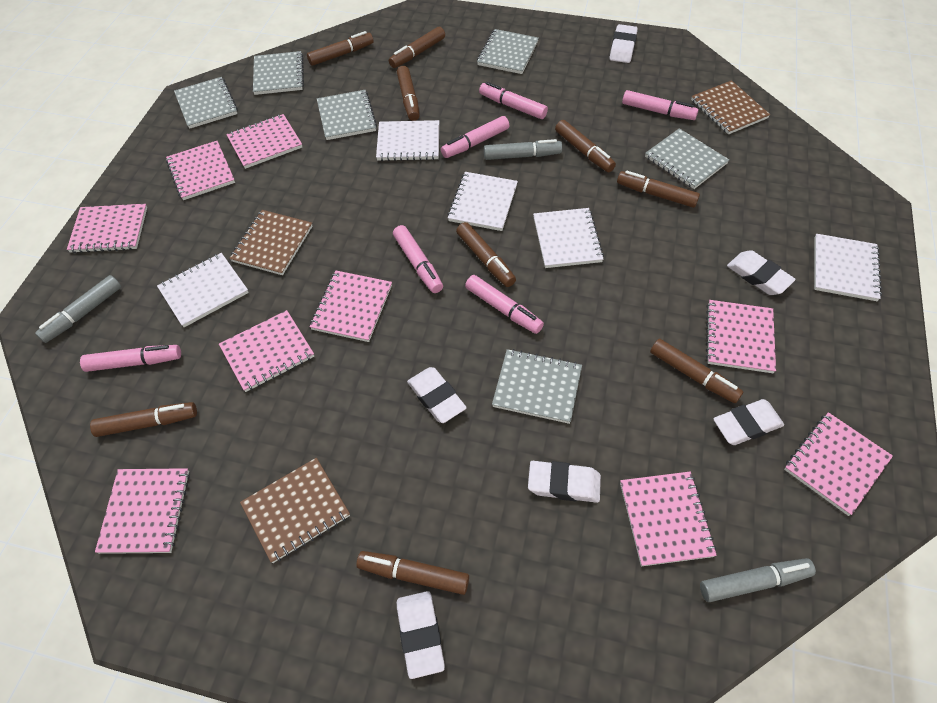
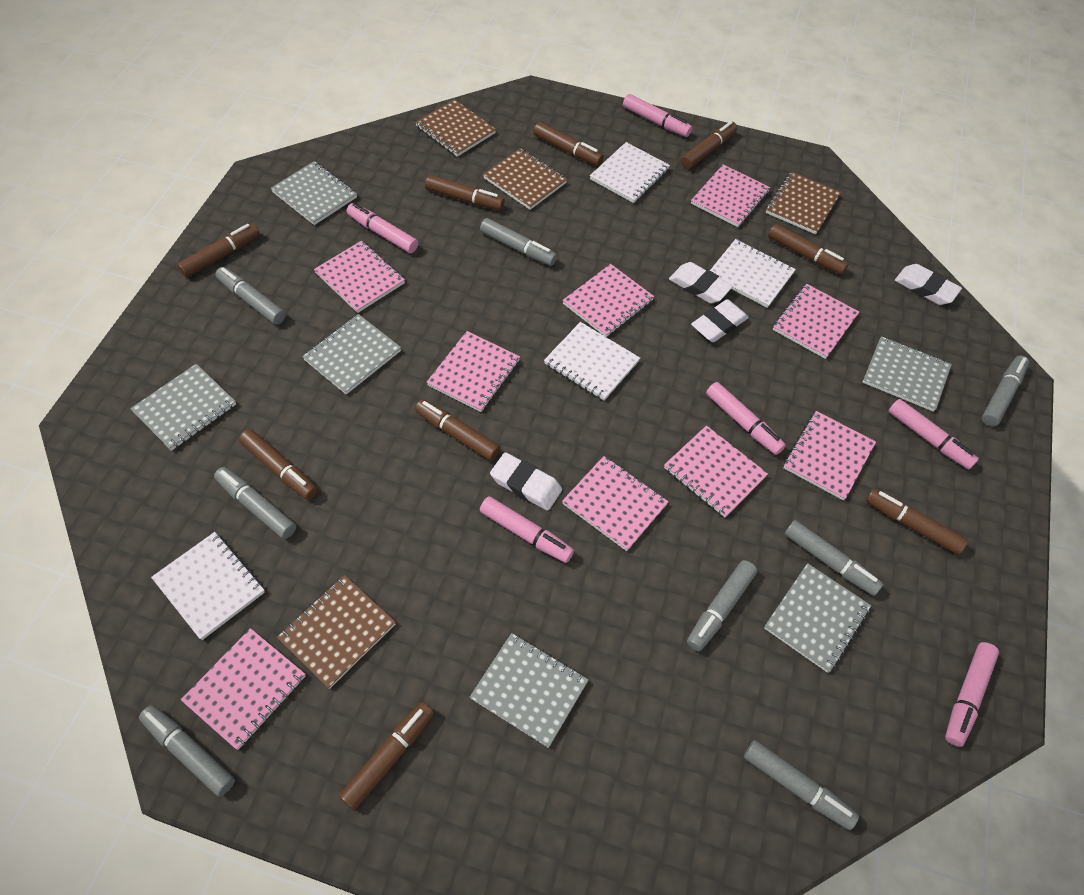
brown notebook: 3 -> 4
grey marker: 3 -> 8
white eraser: 6 -> 4
white notebook: 5 -> 4

